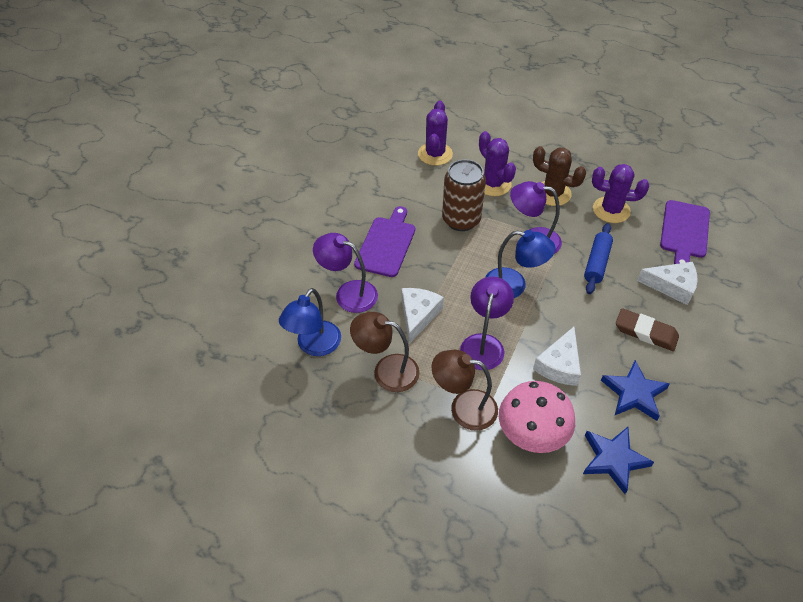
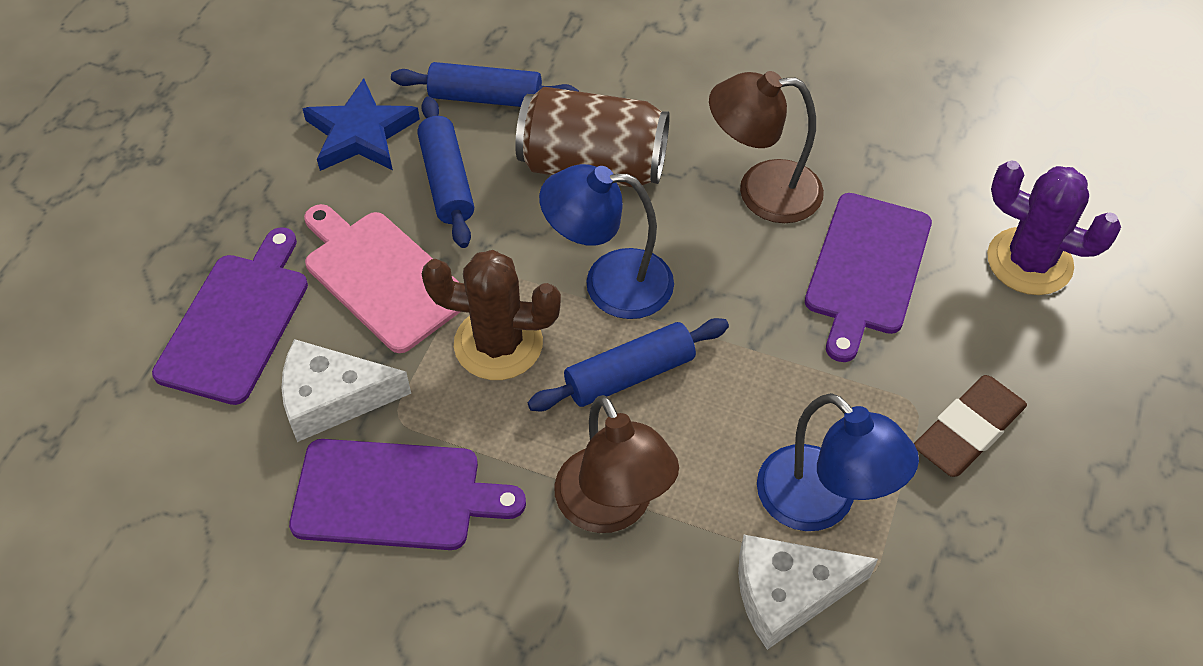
blue rolling pin: 1 -> 3
blue star: 2 -> 1
pink cutting board: 0 -> 1
pink mushroom: 1 -> 0
purple cactus: 3 -> 1
purple cutting board: 2 -> 3
purple lamp: 3 -> 0
white cheese: 3 -> 2

